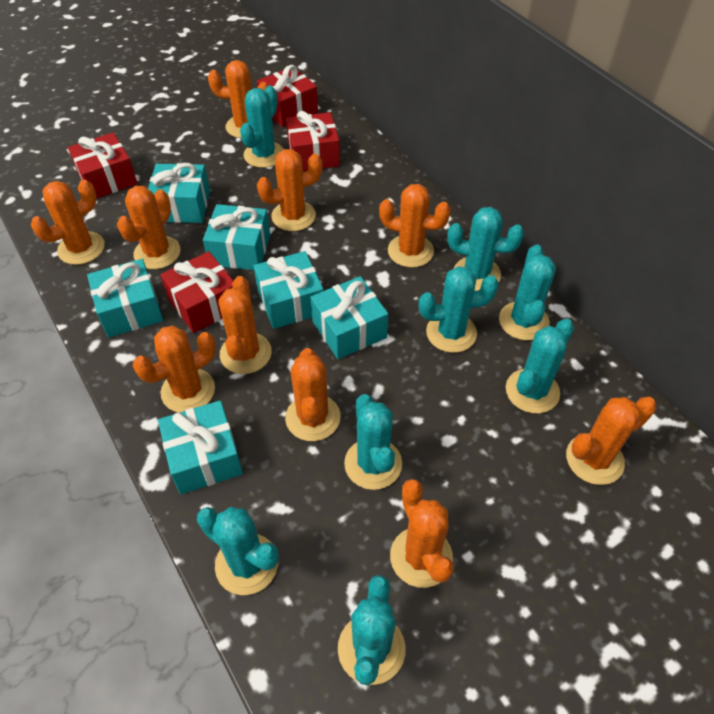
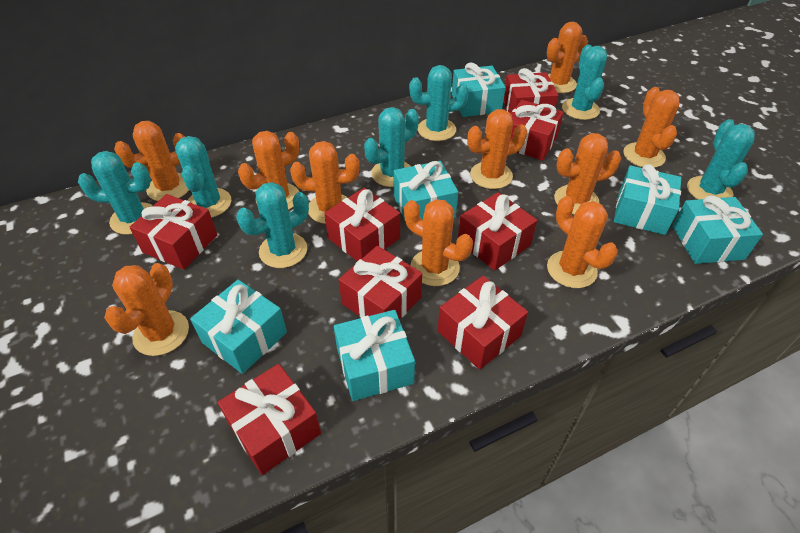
red gift: 4 -> 8
turquoise cactus: 8 -> 7

